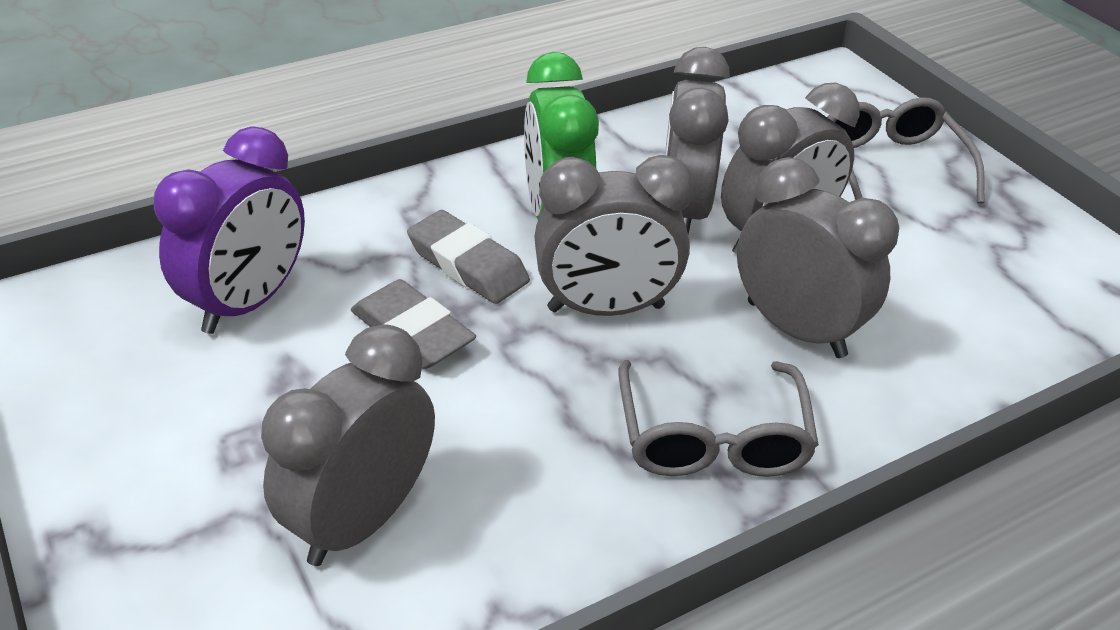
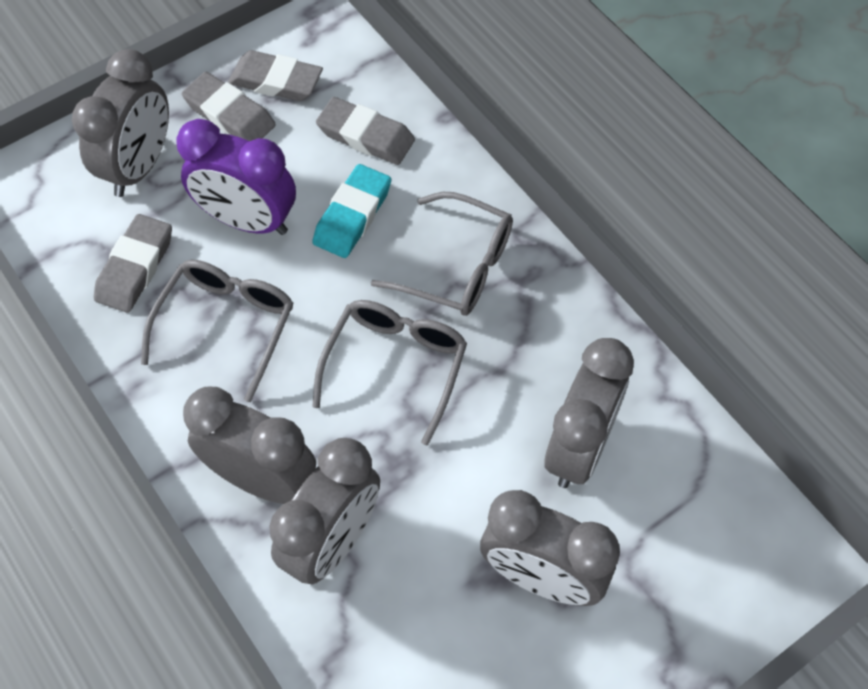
green clock: 1 -> 0
grey eraser: 2 -> 4
grey glasses: 2 -> 3
turquoise eraser: 0 -> 1

